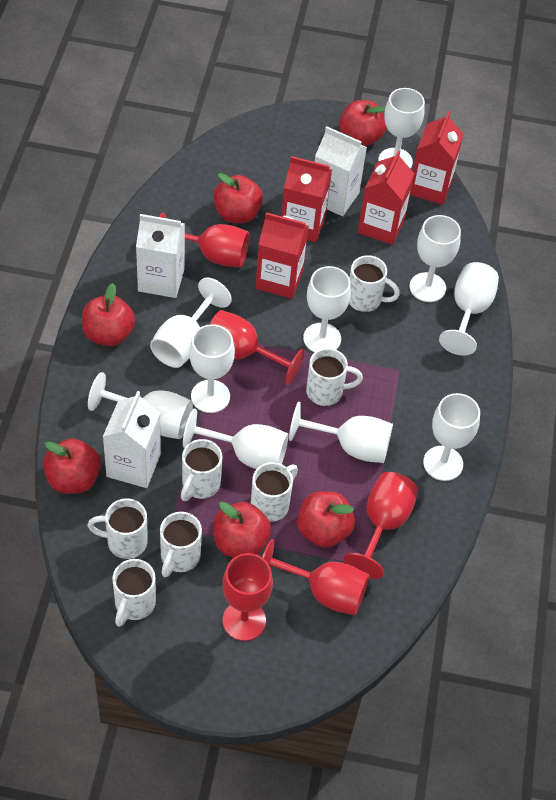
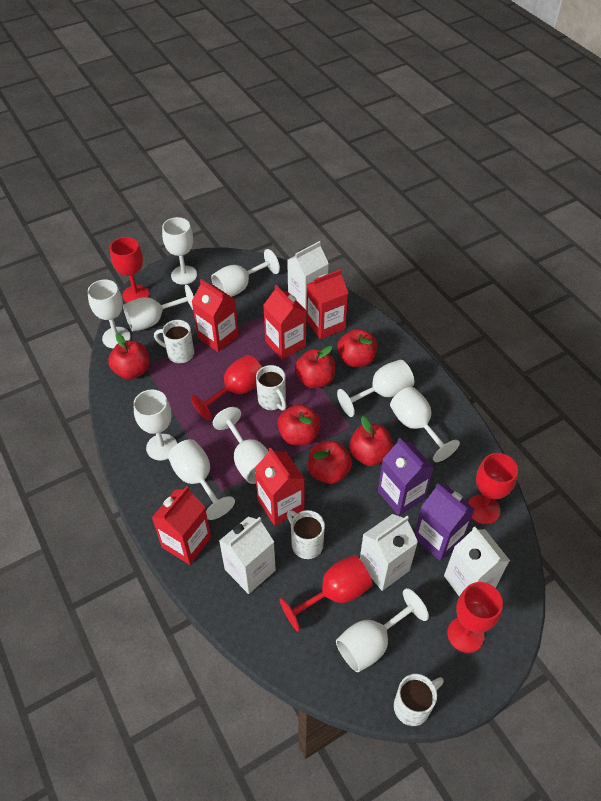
purple carton: 0 -> 2
red carton: 4 -> 5
white carton: 3 -> 4
white mug: 7 -> 4

